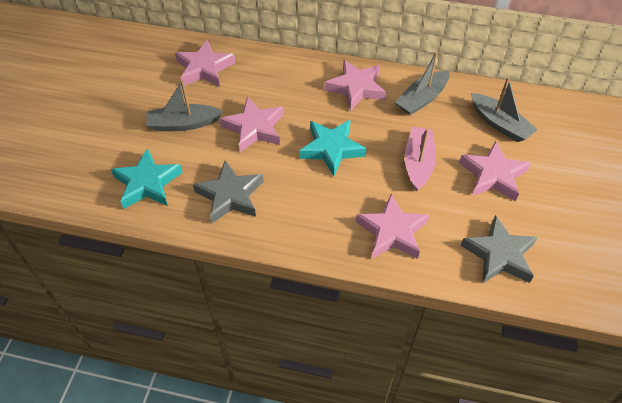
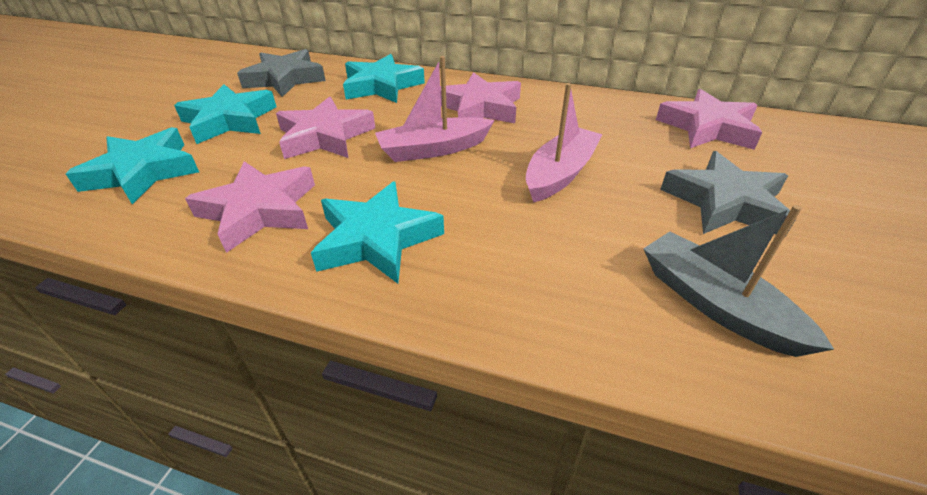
grey boat: 3 -> 1
pink boat: 1 -> 2
pink star: 5 -> 4
turquoise star: 2 -> 4

